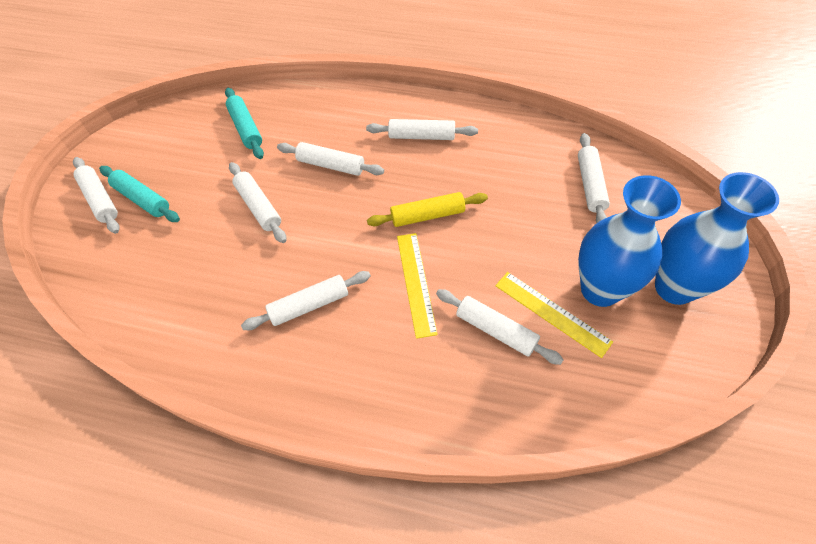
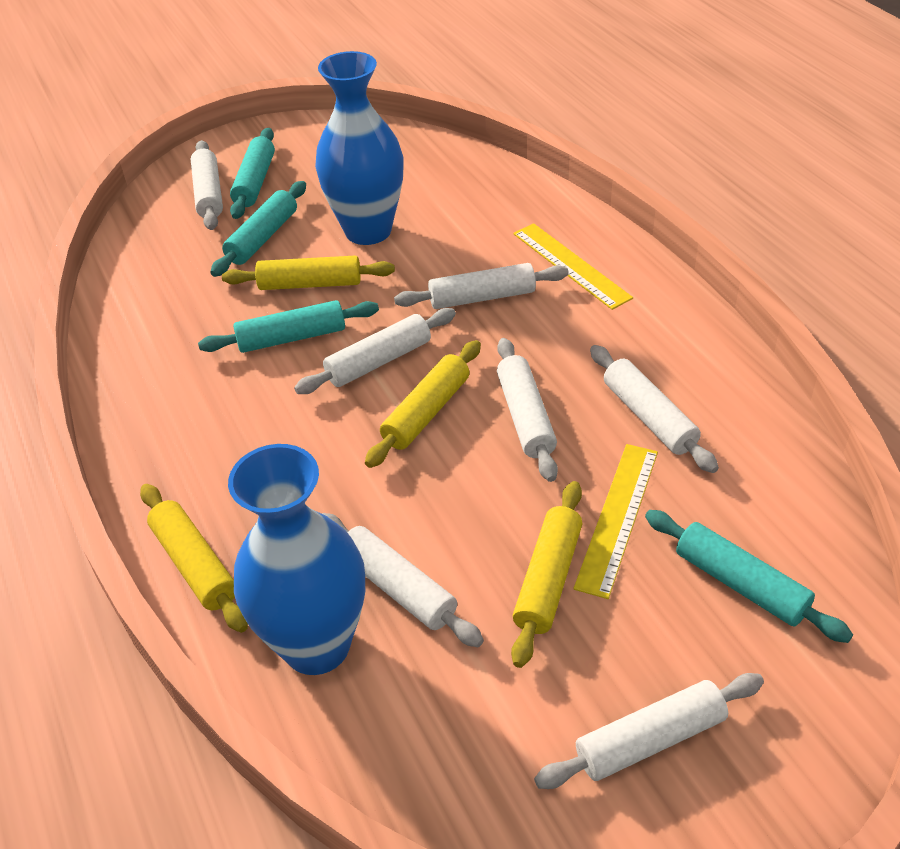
turquoise rolling pin: 2 -> 4
yellow rolling pin: 1 -> 4

